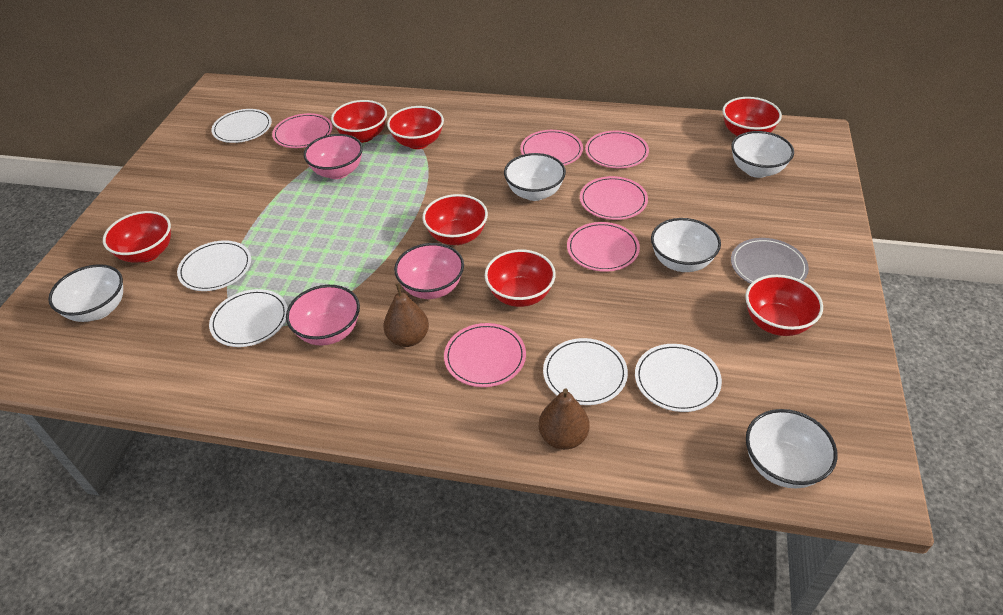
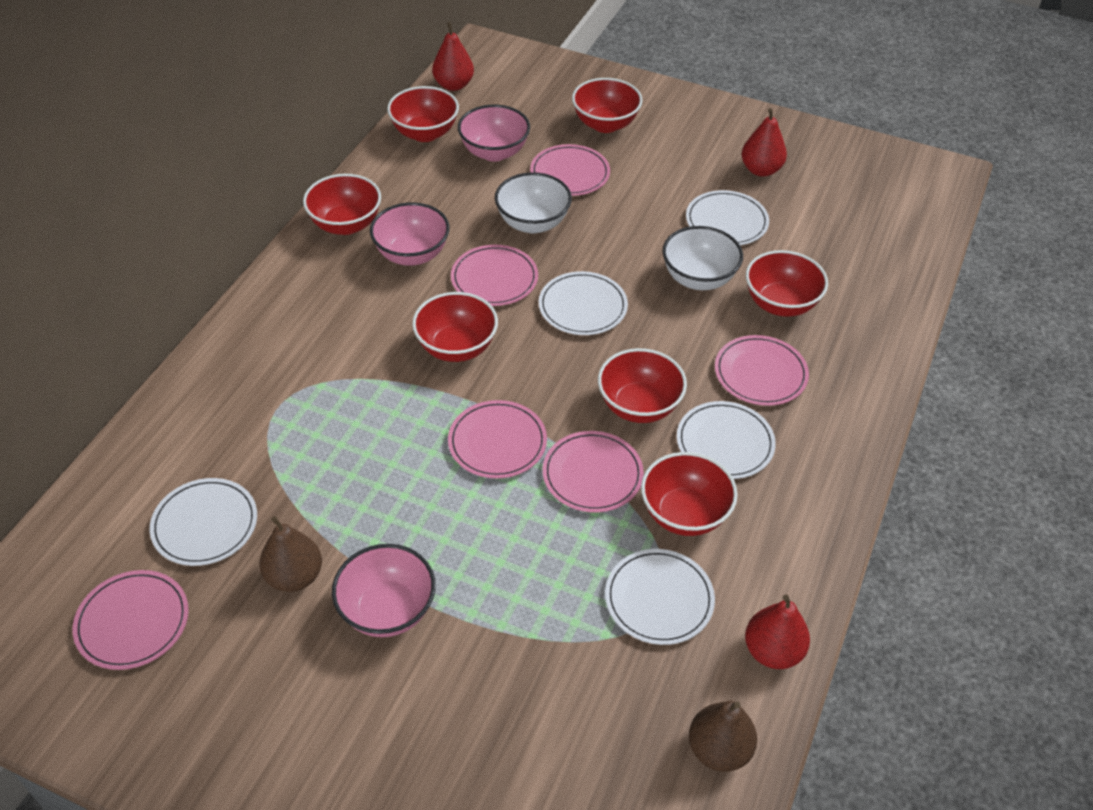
grey plate: 1 -> 0
red pear: 0 -> 3
white bowl: 5 -> 2

